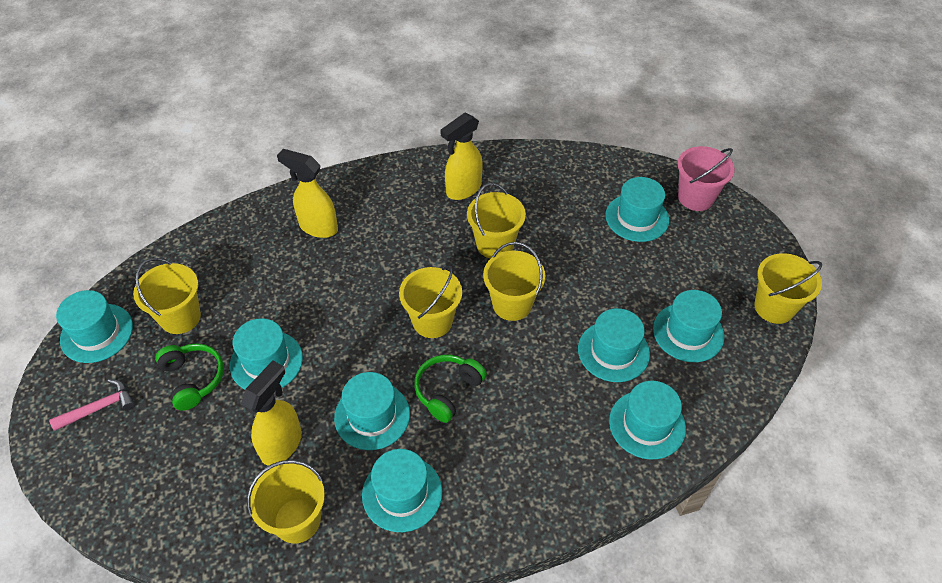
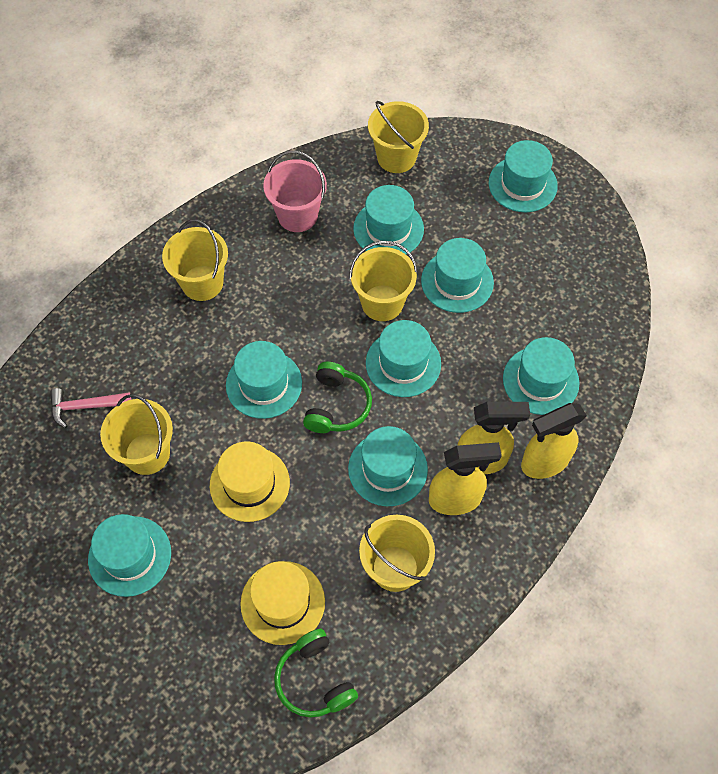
yellow bucket: 6 -> 5
yellow hat: 0 -> 2

